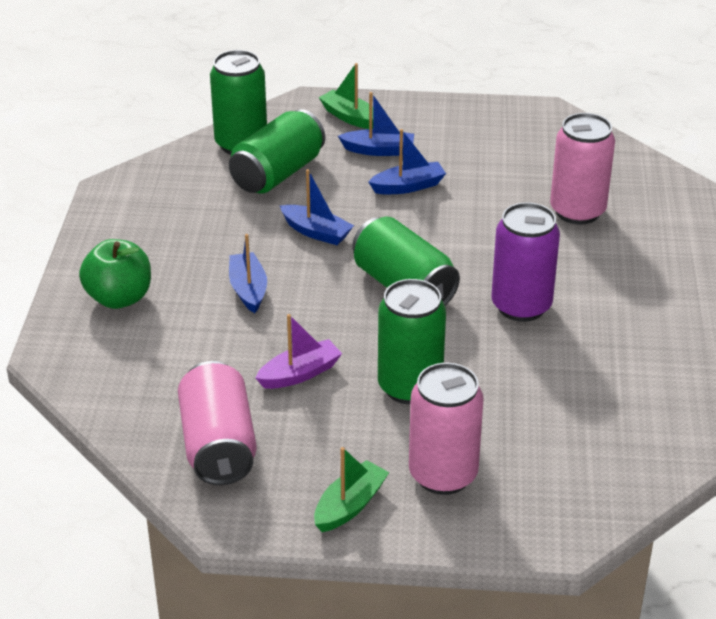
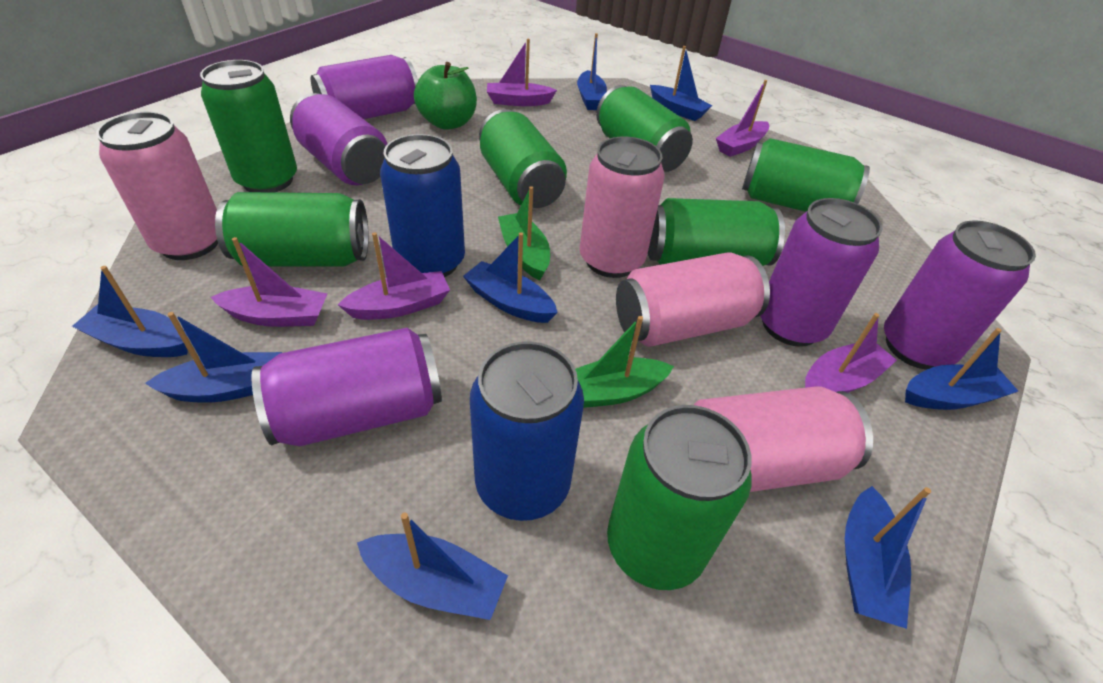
blue boat: 4 -> 8
blue can: 0 -> 2
green can: 4 -> 7
pink can: 3 -> 4
purple boat: 1 -> 5
purple can: 1 -> 5

